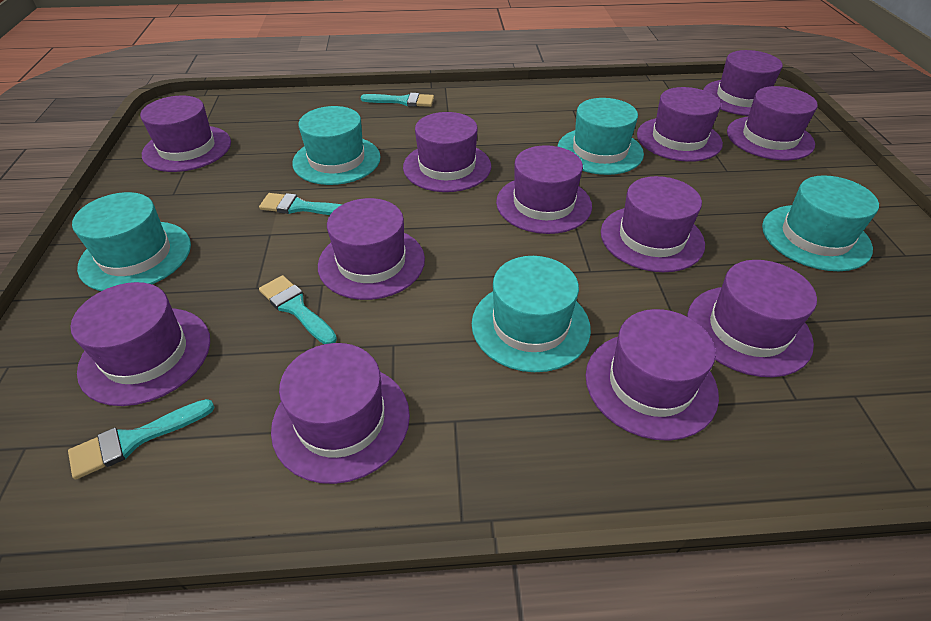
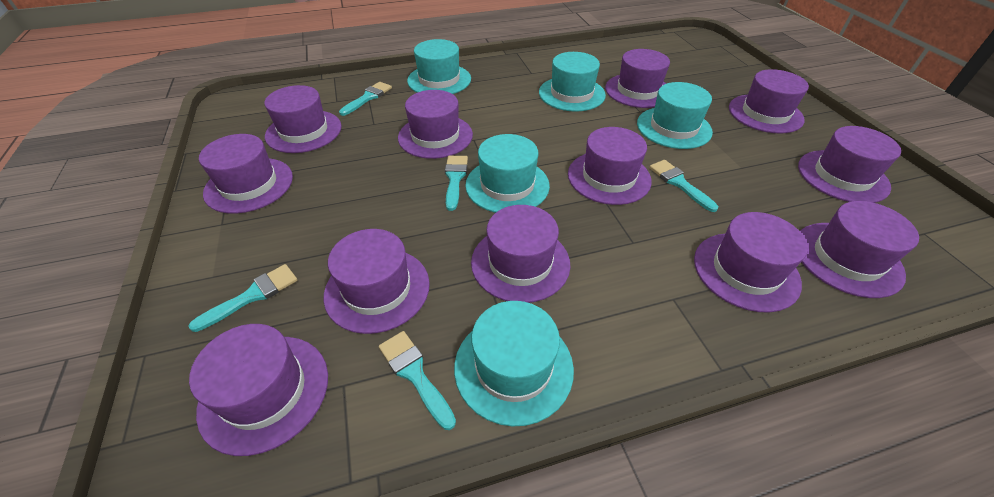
turquoise brush: 4 -> 5

